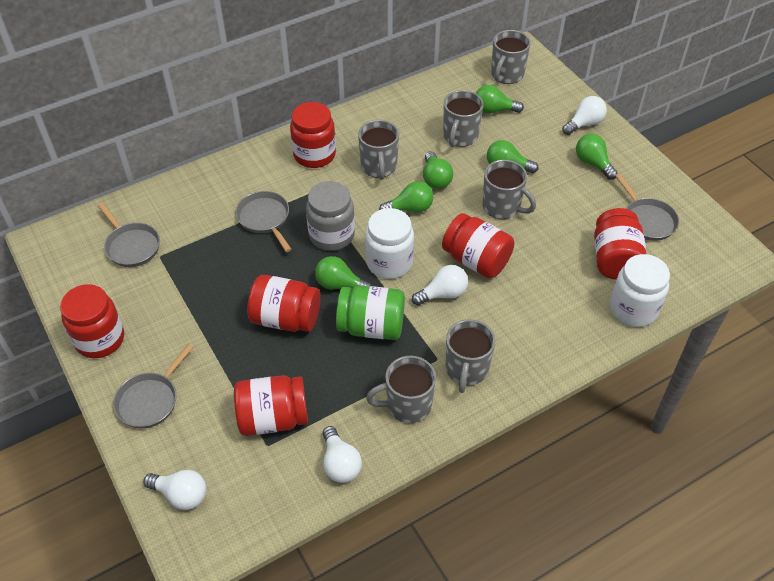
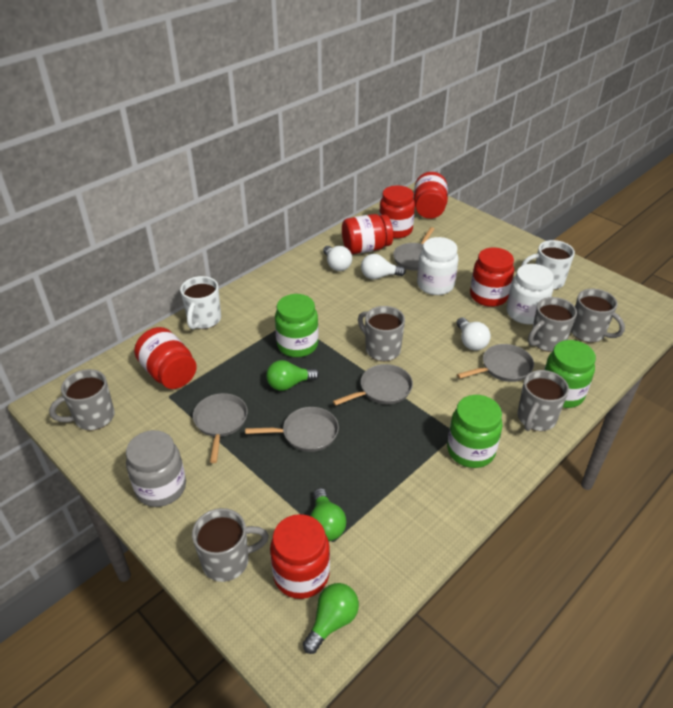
green jar: 1 -> 3
green light bulb: 6 -> 3
grey pan: 4 -> 5
white light bulb: 4 -> 3
white mug: 0 -> 2

